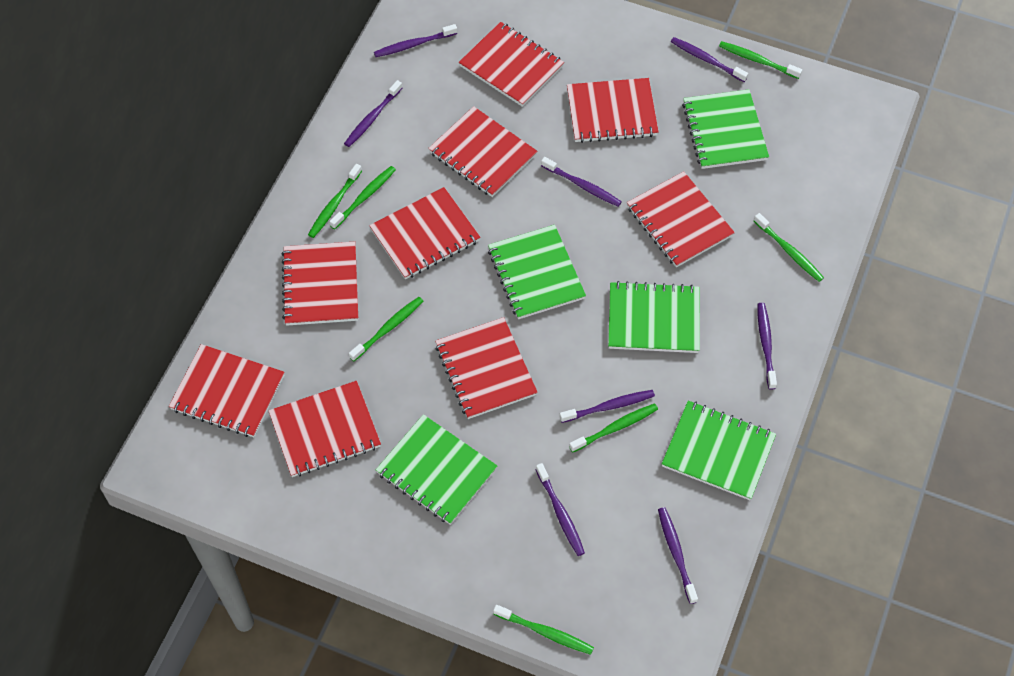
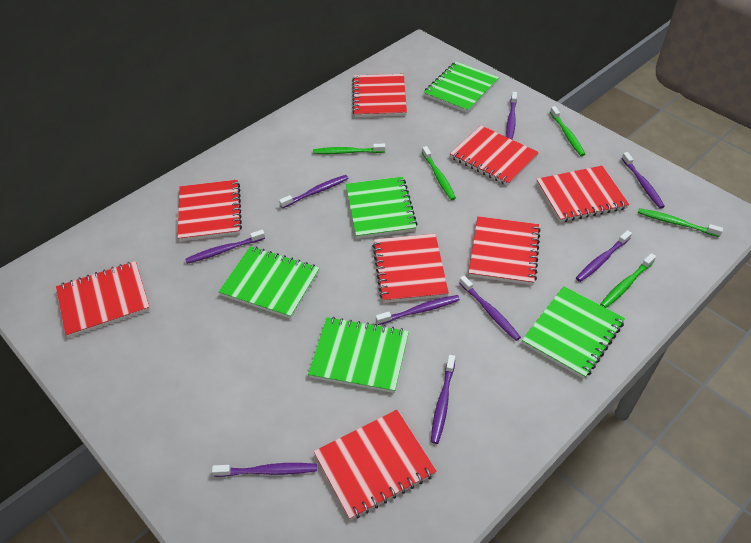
green toothbrush: 7 -> 5
purple toothbrush: 8 -> 9
red notebook: 9 -> 8

